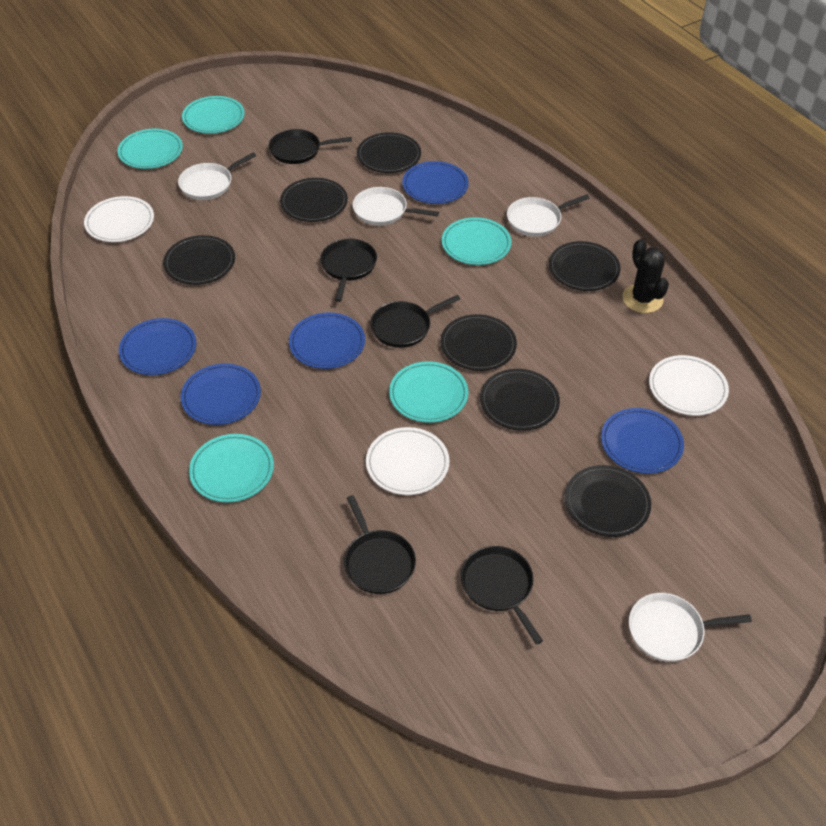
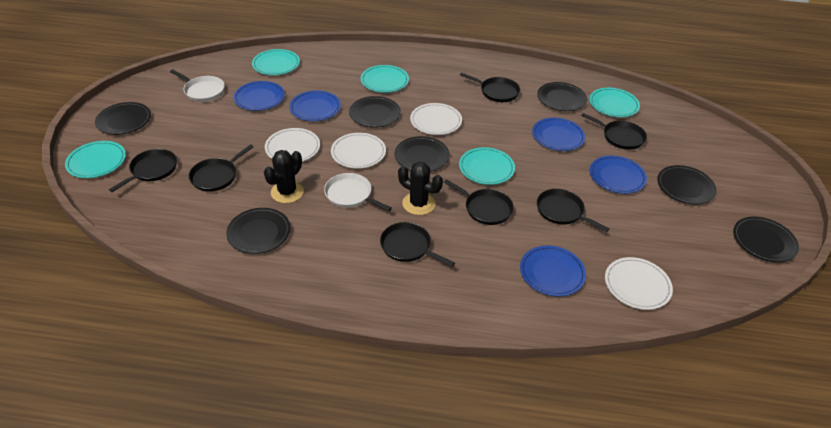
black cactus: 1 -> 2
black pan: 5 -> 7
white pan: 4 -> 2
white plate: 3 -> 4

